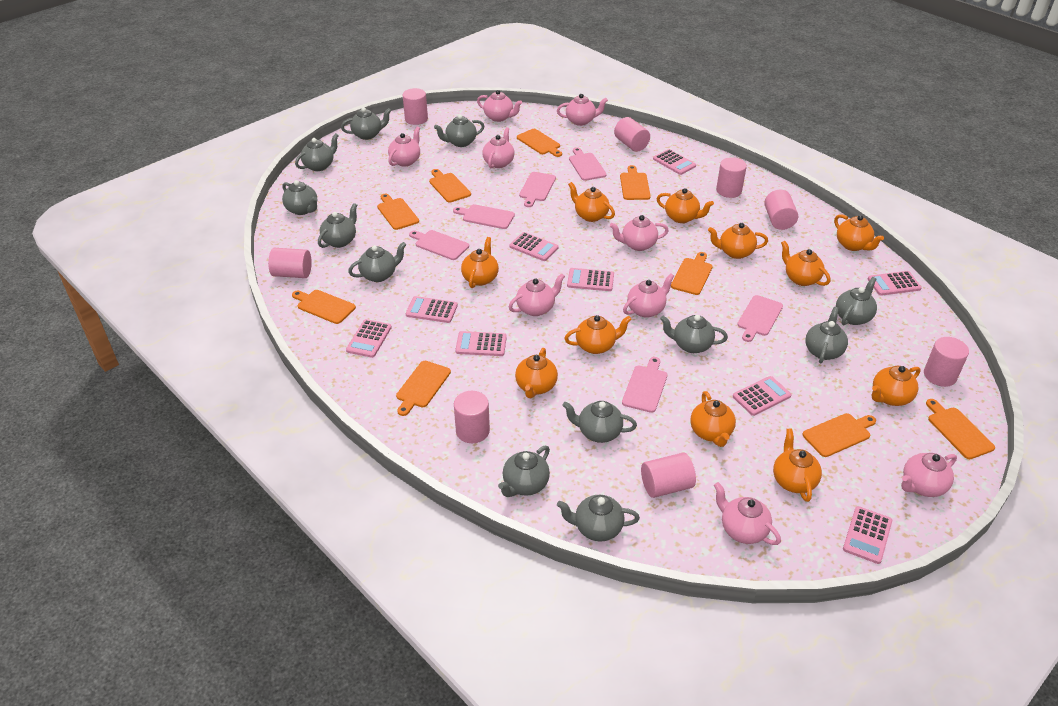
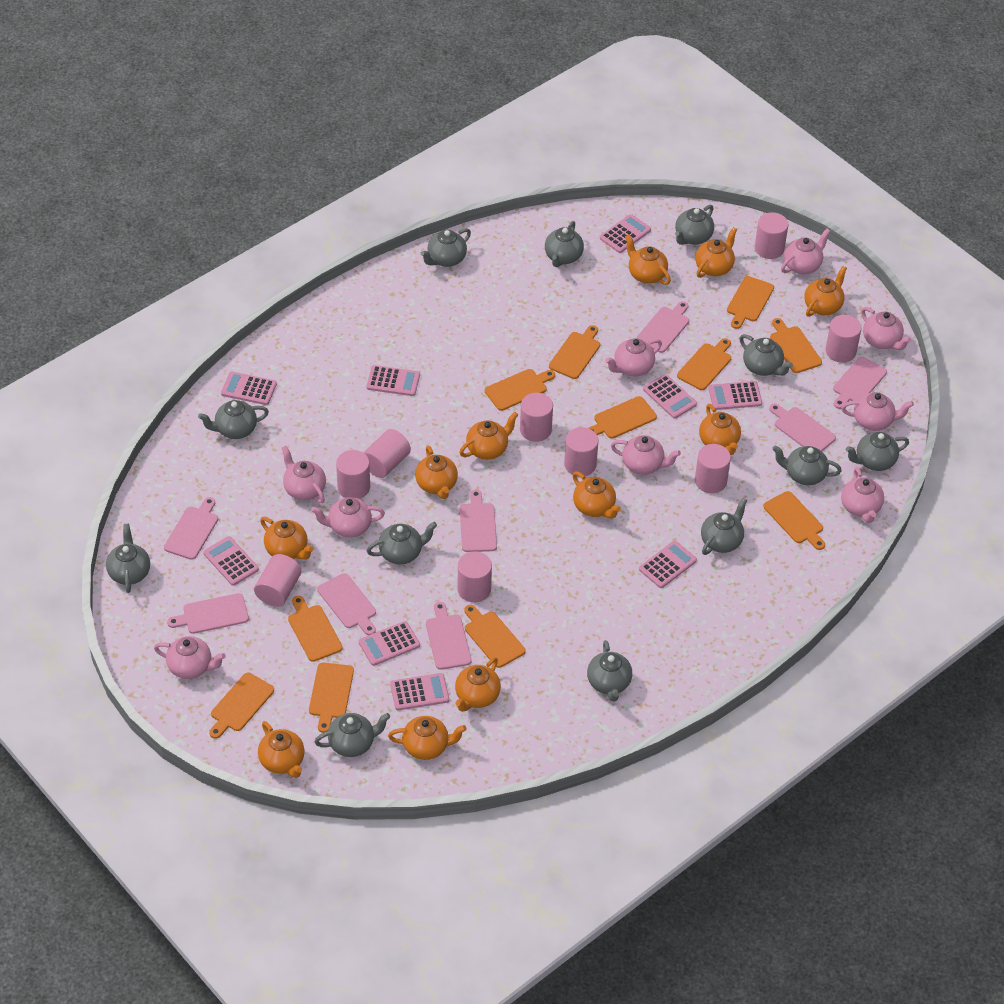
orange cutting board: 9 -> 11
pink cutting board: 6 -> 8
pink cylinder: 8 -> 9

